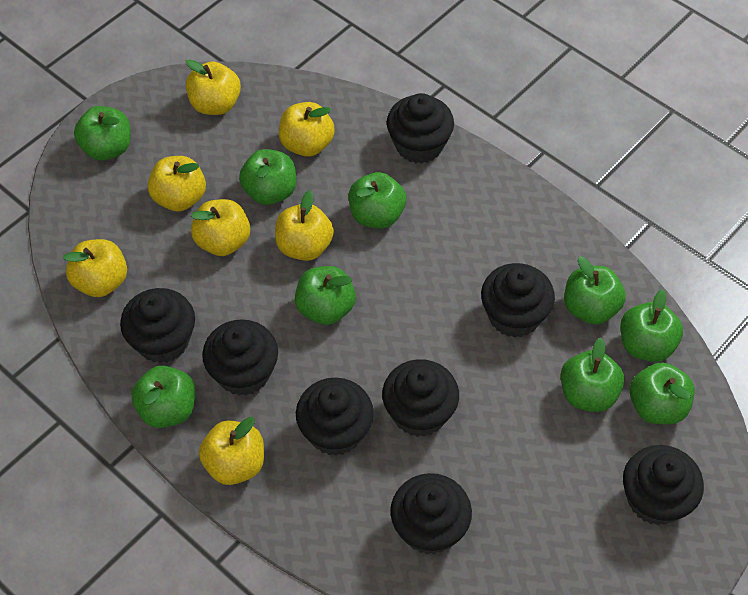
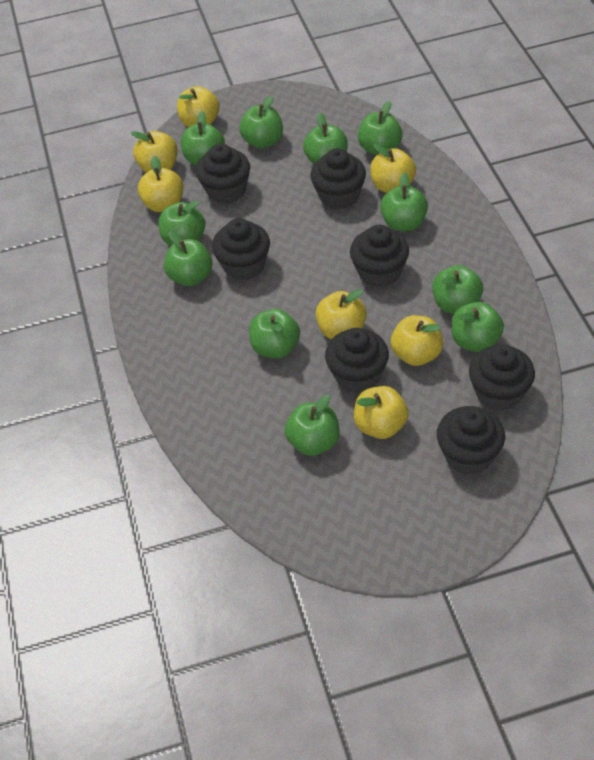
black cupcake: 8 -> 7
green apple: 9 -> 11

